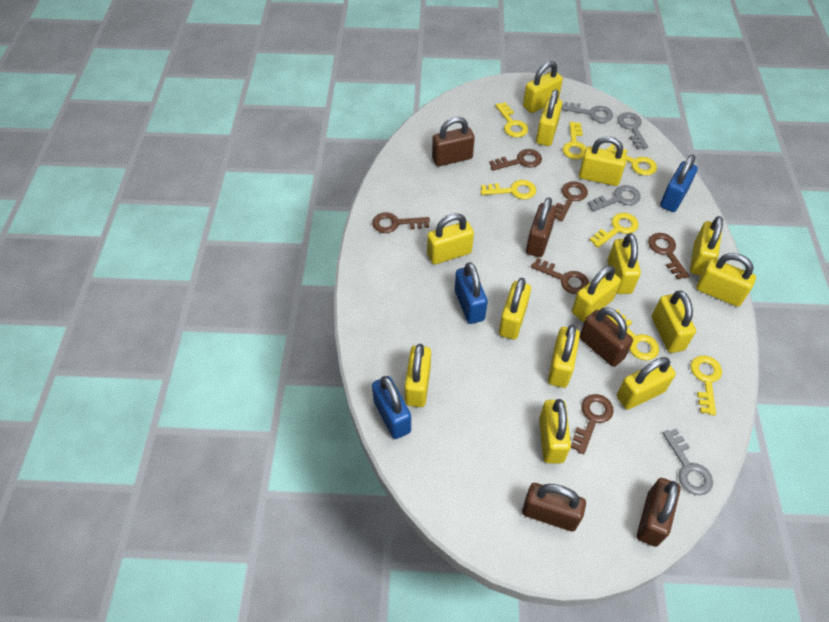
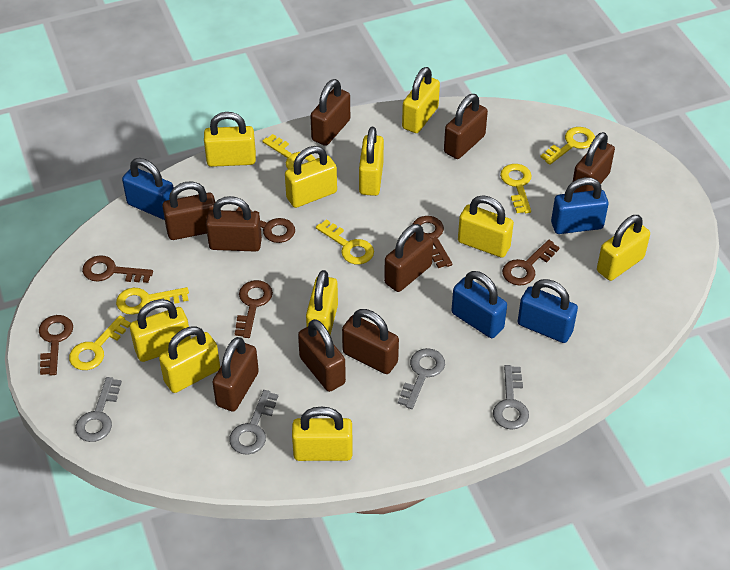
blue padlock: 3 -> 4
brown padlock: 5 -> 9
yellow key: 7 -> 6
yellow padlock: 14 -> 10

